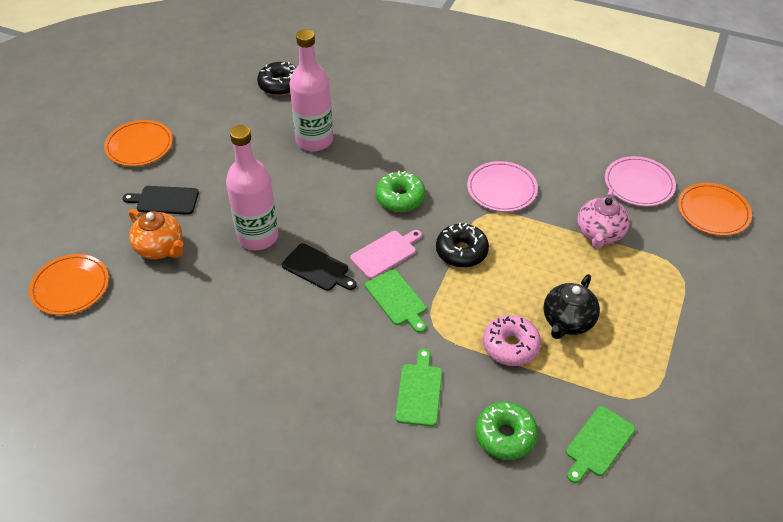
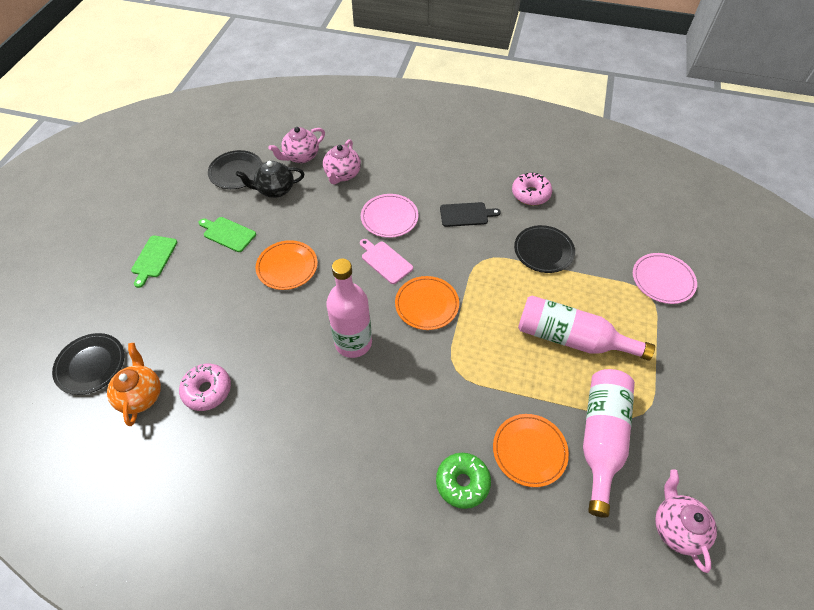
black cutting board: 2 -> 1
black donut: 2 -> 0
black plate: 0 -> 3
green cutting board: 3 -> 2
green donut: 2 -> 1
pink bottle: 2 -> 3
pink donut: 1 -> 2
pink teapot: 1 -> 3

